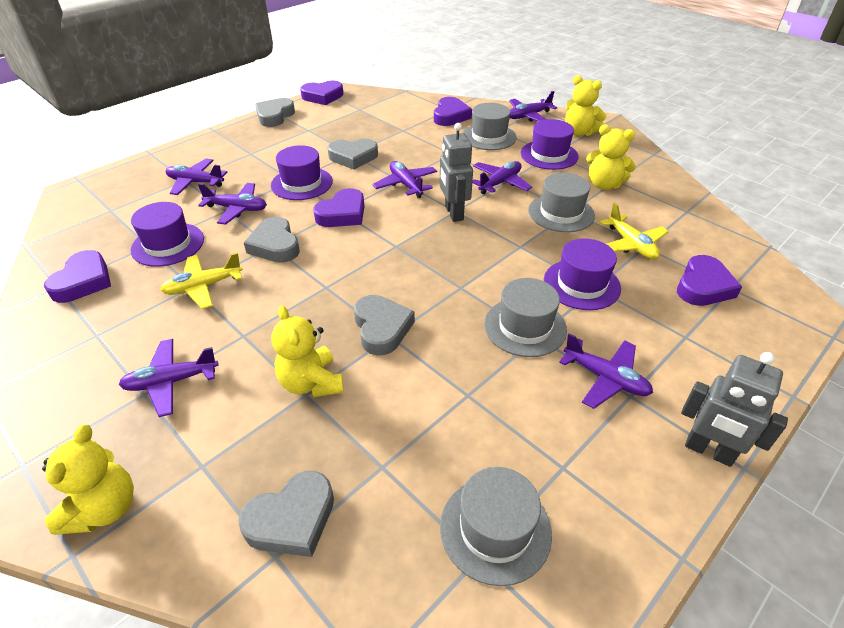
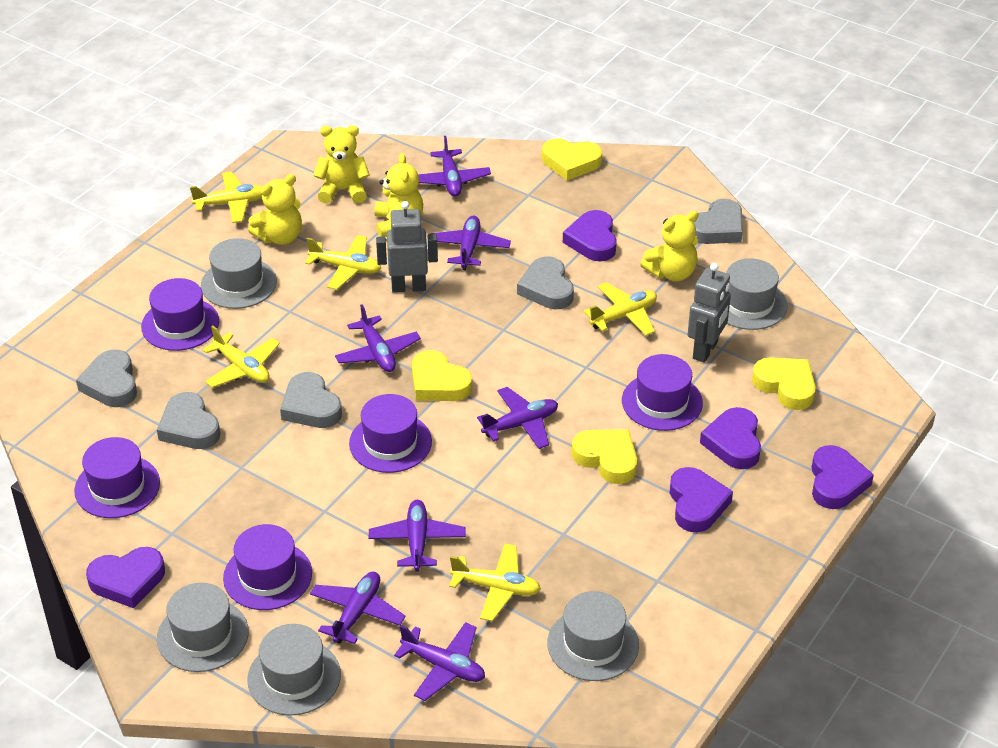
grey hat: 4 -> 5
purple hat: 4 -> 5
yellow heart: 0 -> 4
yellow plane: 2 -> 5

